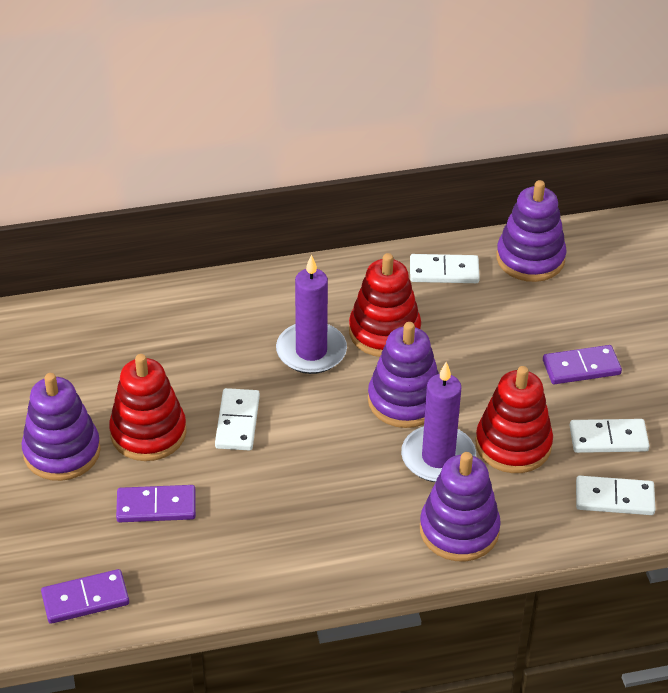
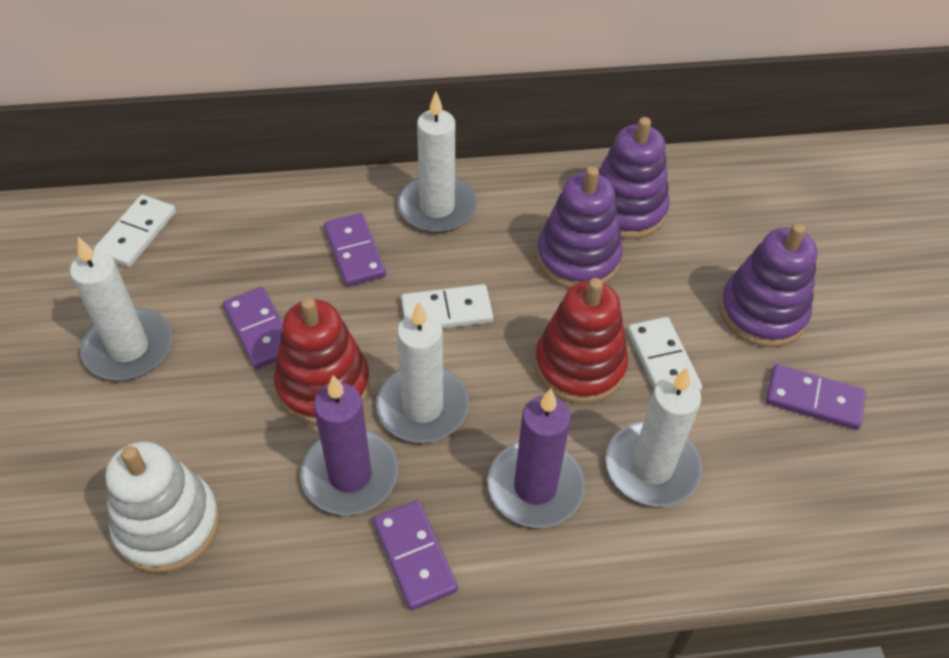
purple domino: 3 -> 4
purple stacking toy: 4 -> 3
red stacking toy: 3 -> 2
white candle: 0 -> 4
white domino: 4 -> 3
white stacking toy: 0 -> 1

